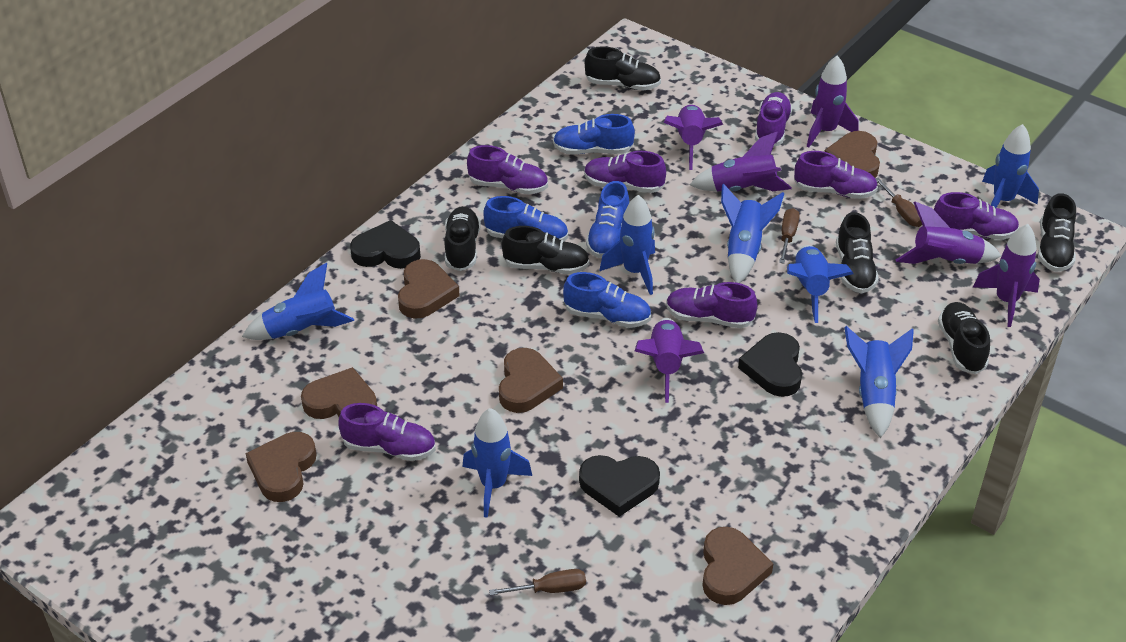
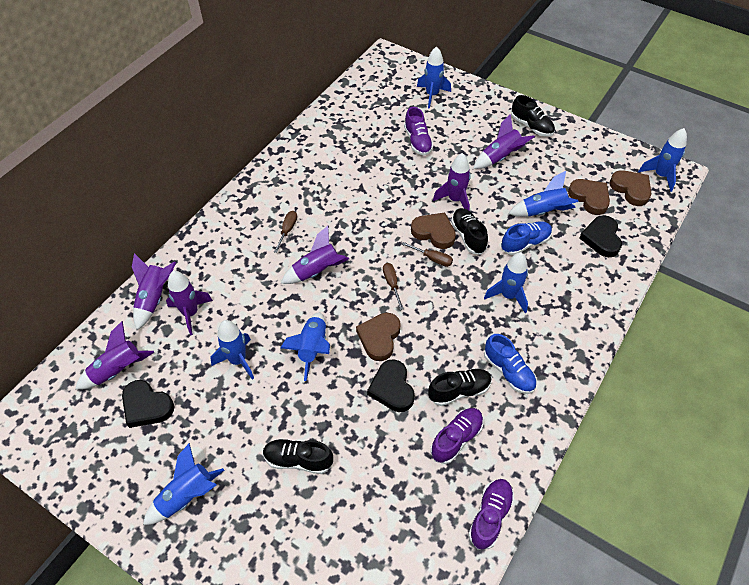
black shoe: 6 -> 4
blue shoe: 4 -> 2
brown heart: 6 -> 4
purple shoe: 7 -> 3

